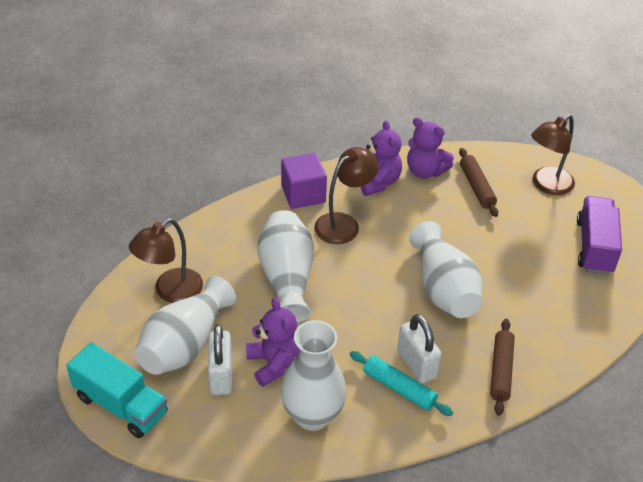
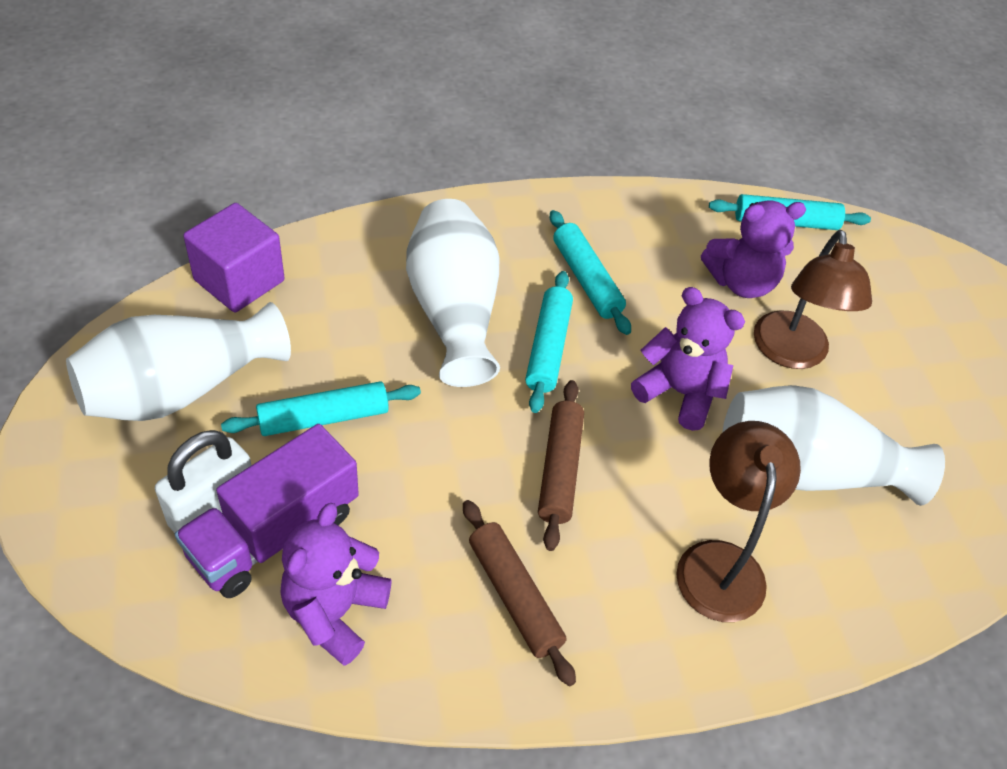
brown lamp: 3 -> 2
turquoise rolling pin: 1 -> 4
turquoise truck: 1 -> 0
white padlock: 2 -> 1
white vase: 4 -> 3

